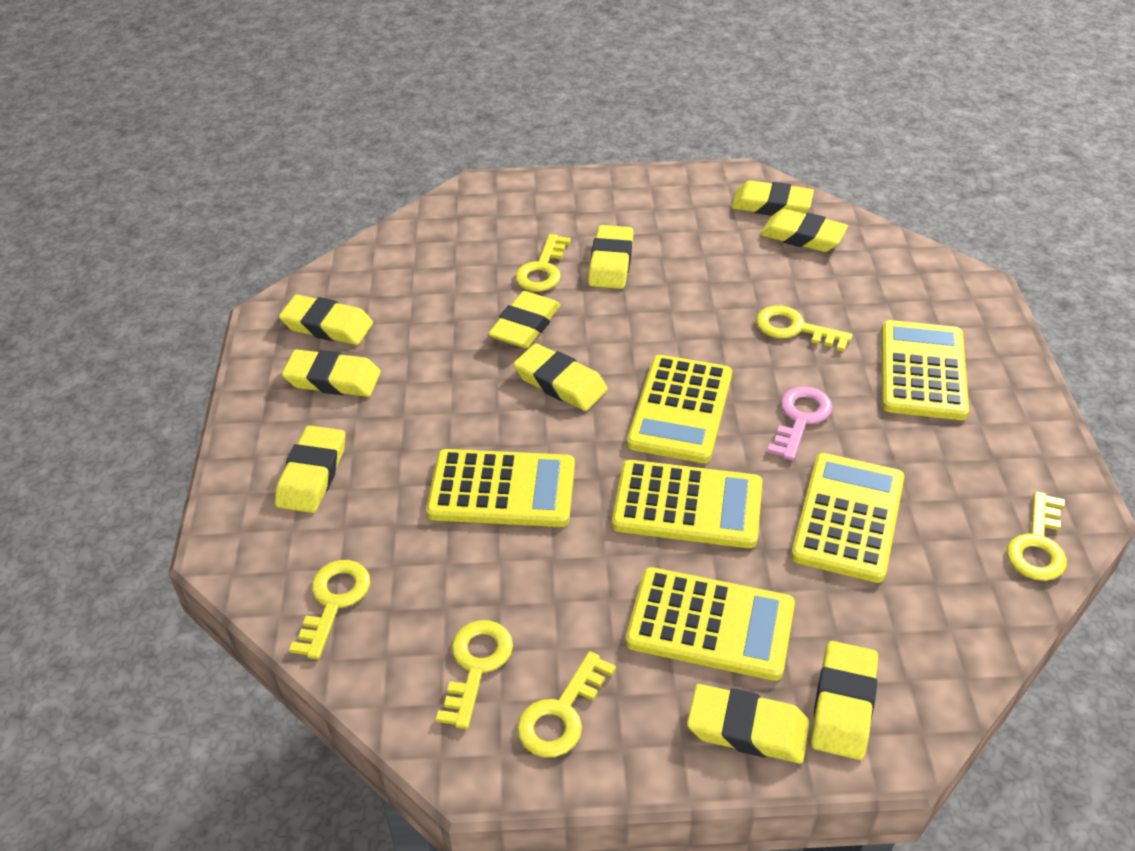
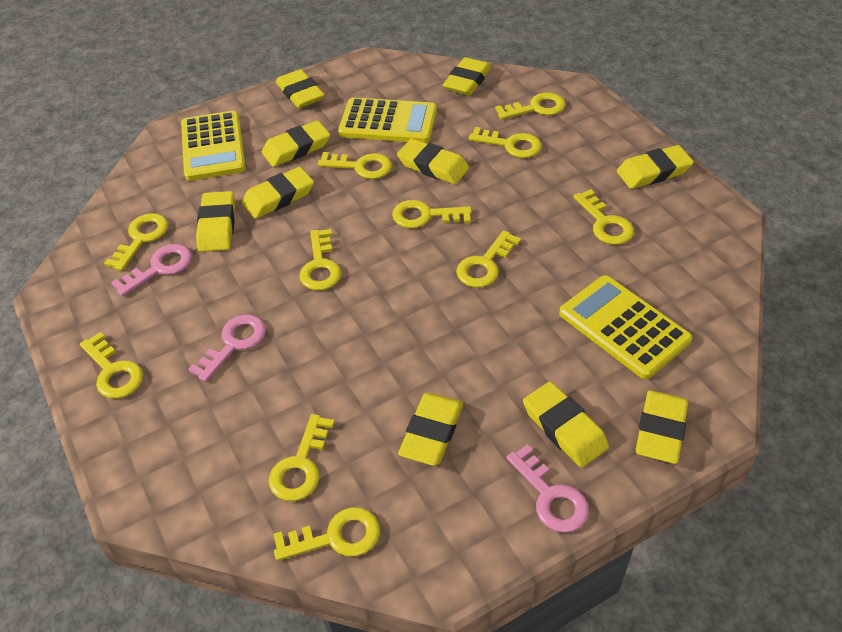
pink key: 1 -> 3
yellow calculator: 6 -> 3
yellow key: 6 -> 11

